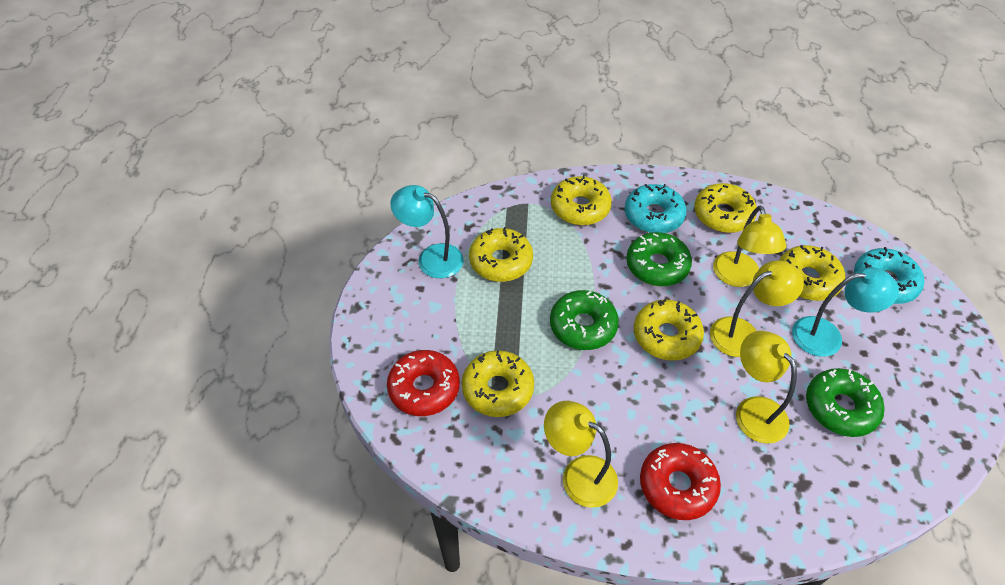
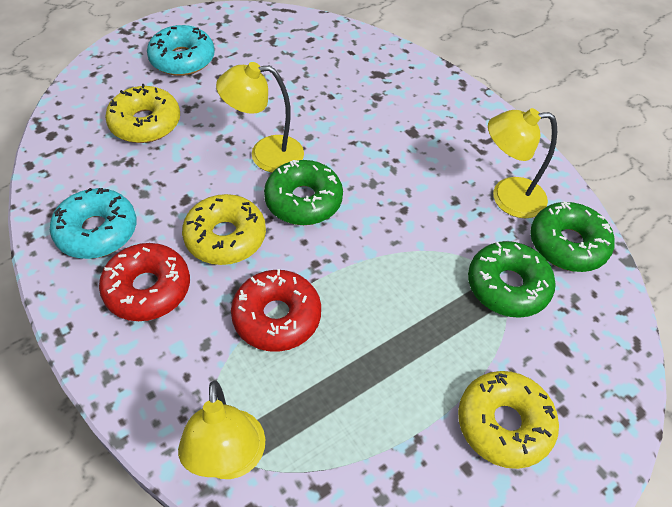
turquoise lamp: 2 -> 0
yellow donut: 6 -> 3
yellow lamp: 4 -> 3

